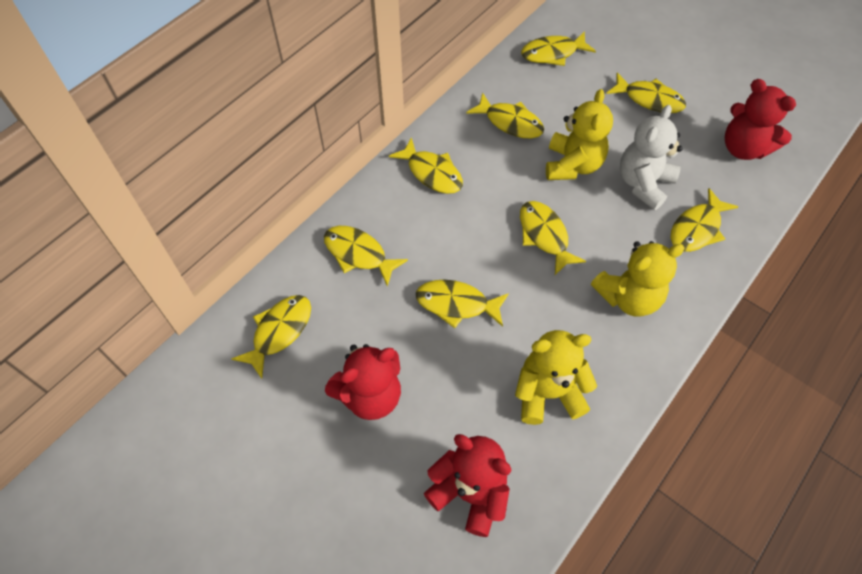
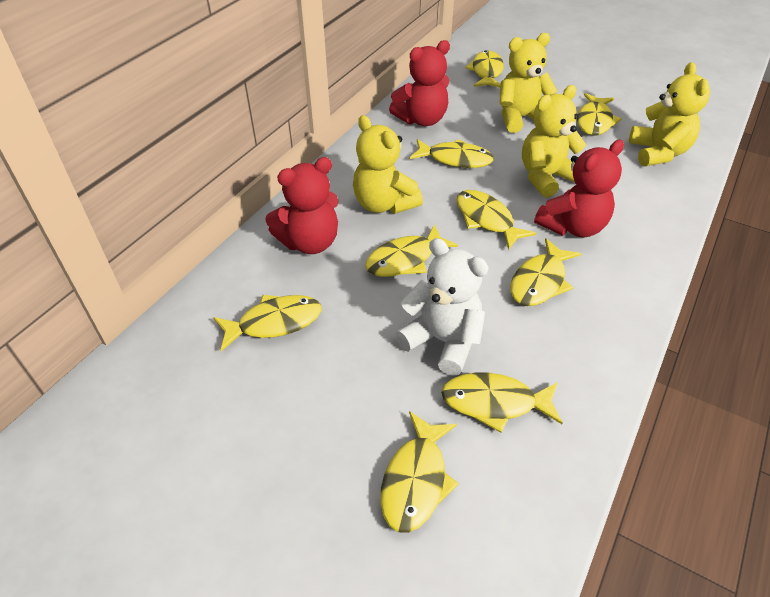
yellow teddy bear: 3 -> 4

